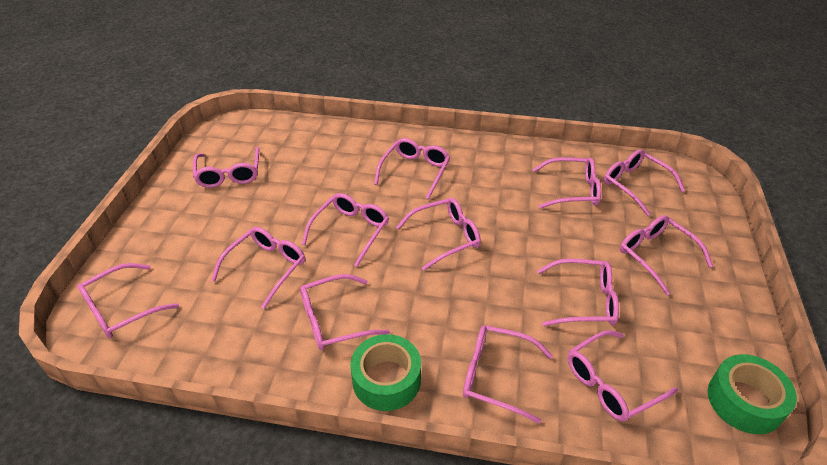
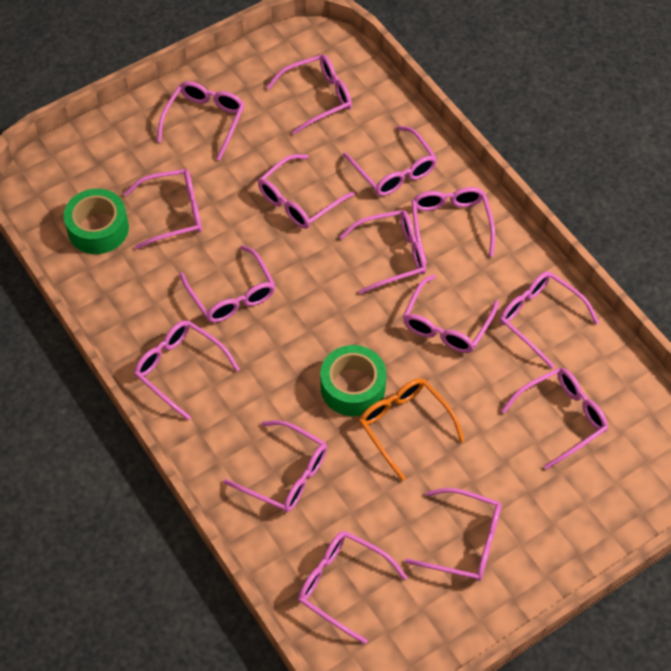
orange glasses: 0 -> 1
pink glasses: 13 -> 15

